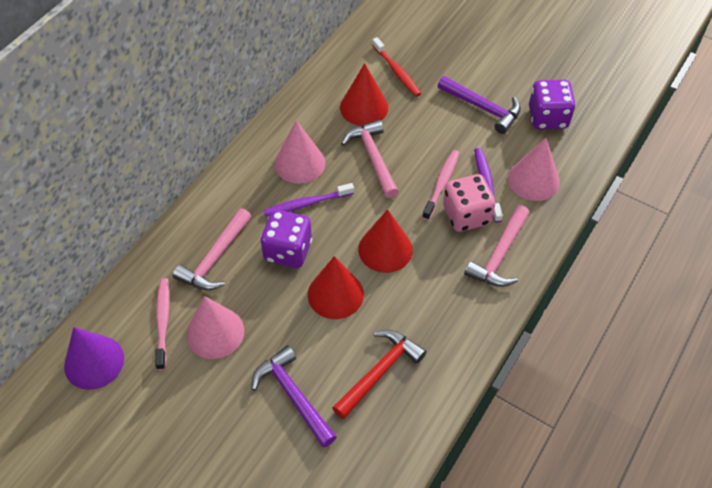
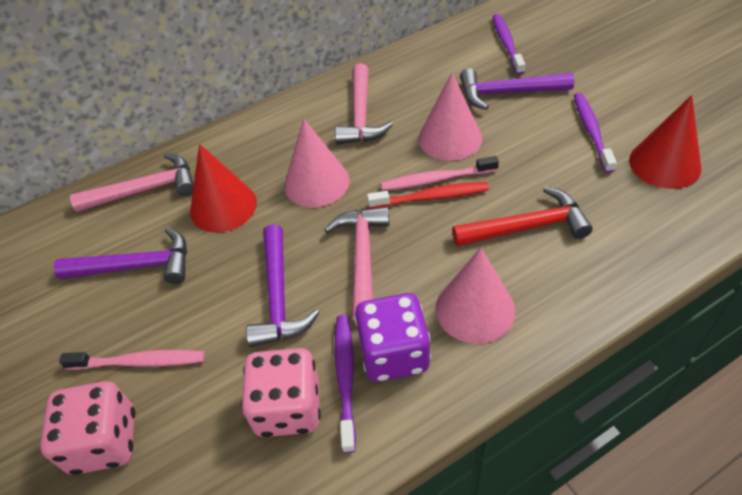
pink dice: 1 -> 2
purple cone: 1 -> 0
purple dice: 2 -> 1
purple hammer: 2 -> 3
purple toothbrush: 2 -> 3
red cone: 3 -> 2

